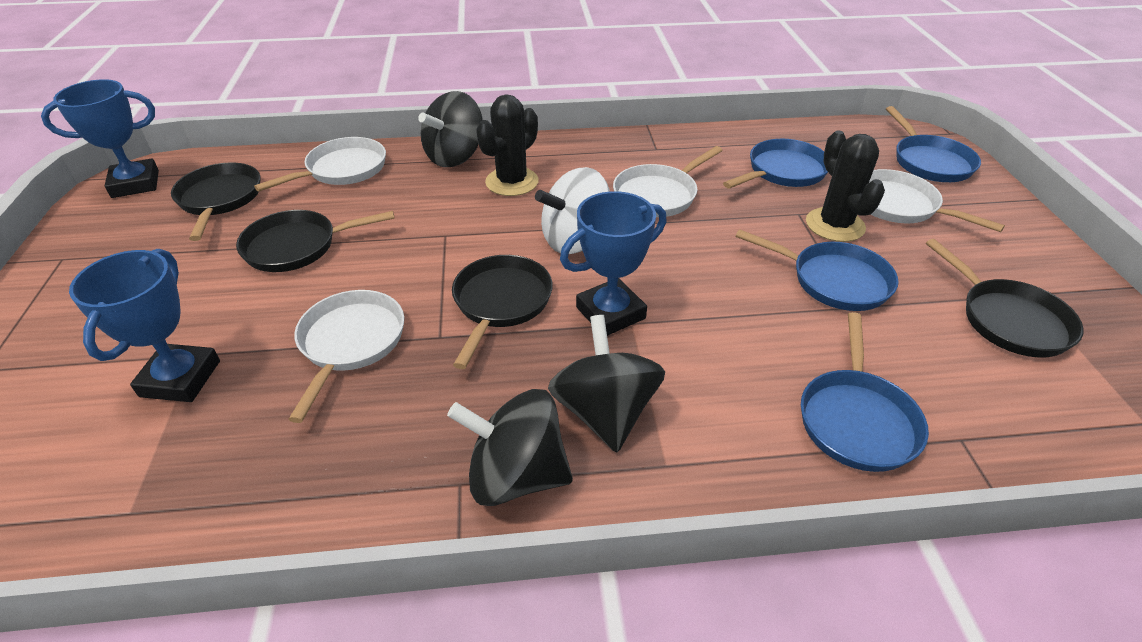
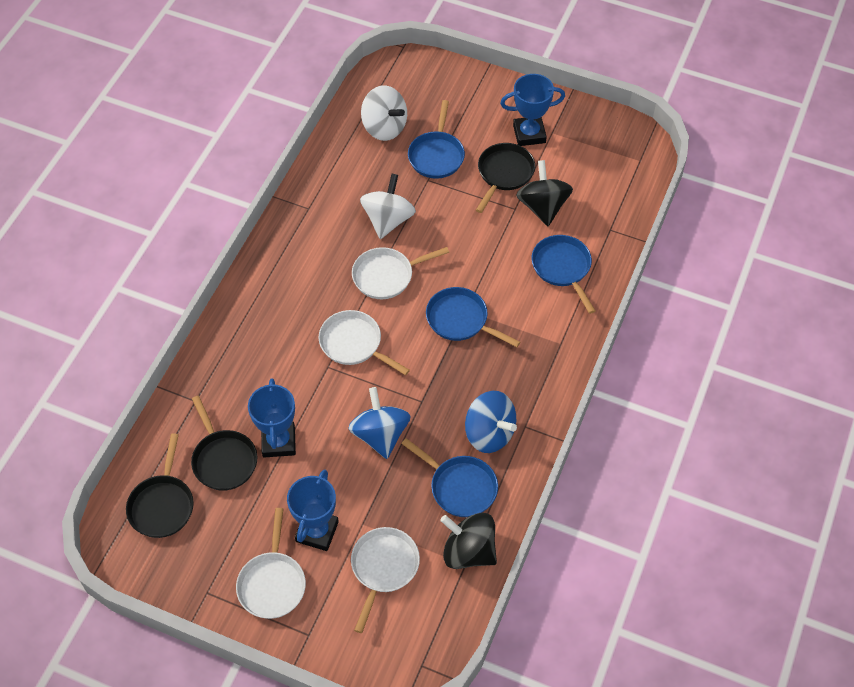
black cactus: 2 -> 0
black pan: 4 -> 3
black spinning top: 3 -> 2
blue spinning top: 0 -> 2
white spinning top: 1 -> 2

